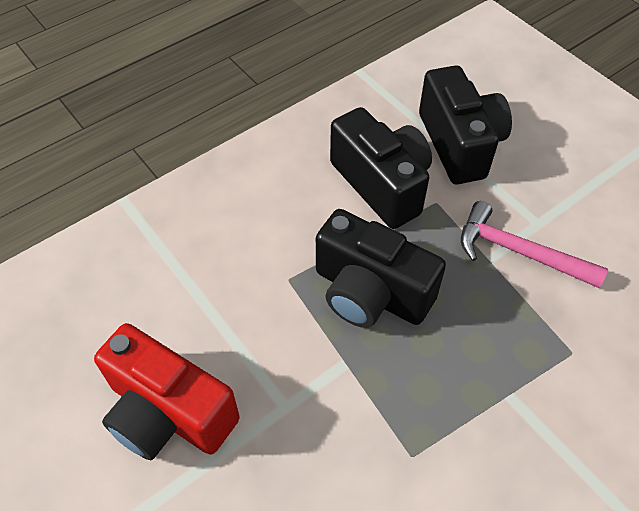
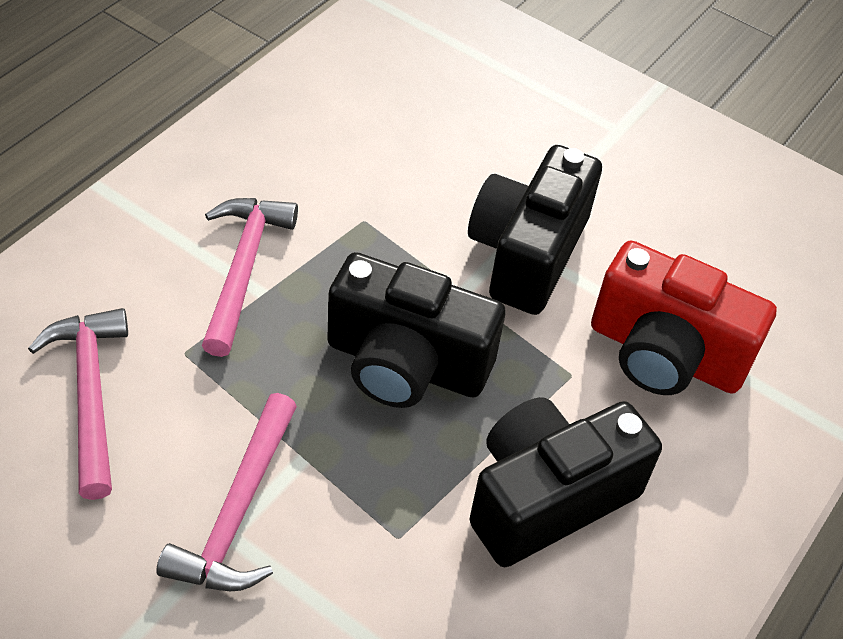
pink hammer: 1 -> 3

